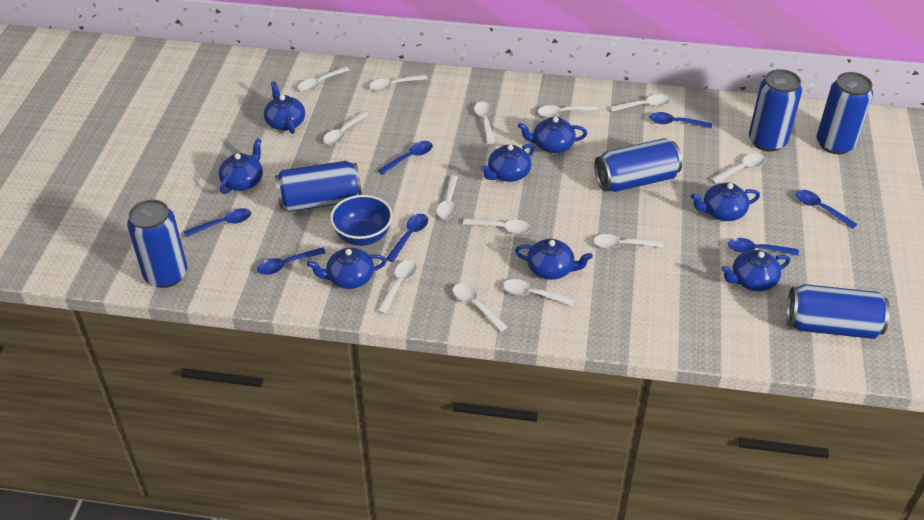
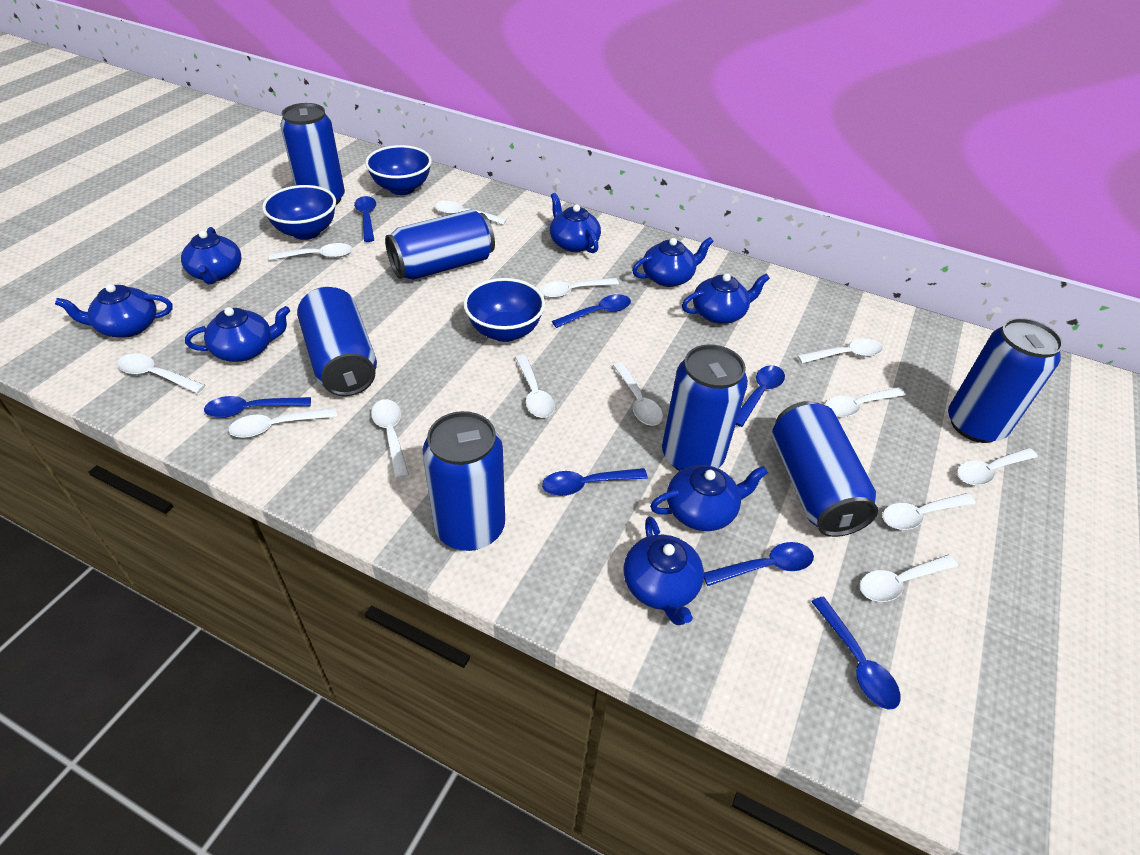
blue bowl: 1 -> 3
blue can: 6 -> 7

